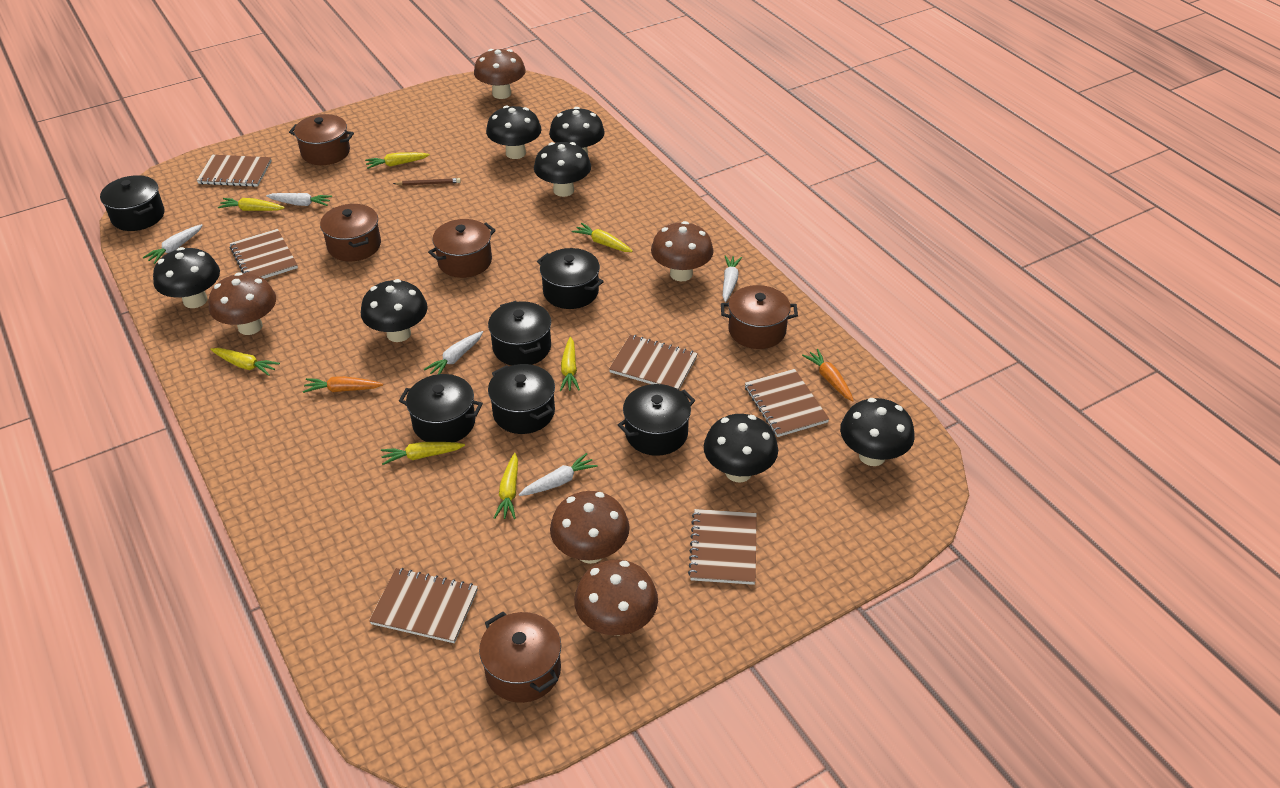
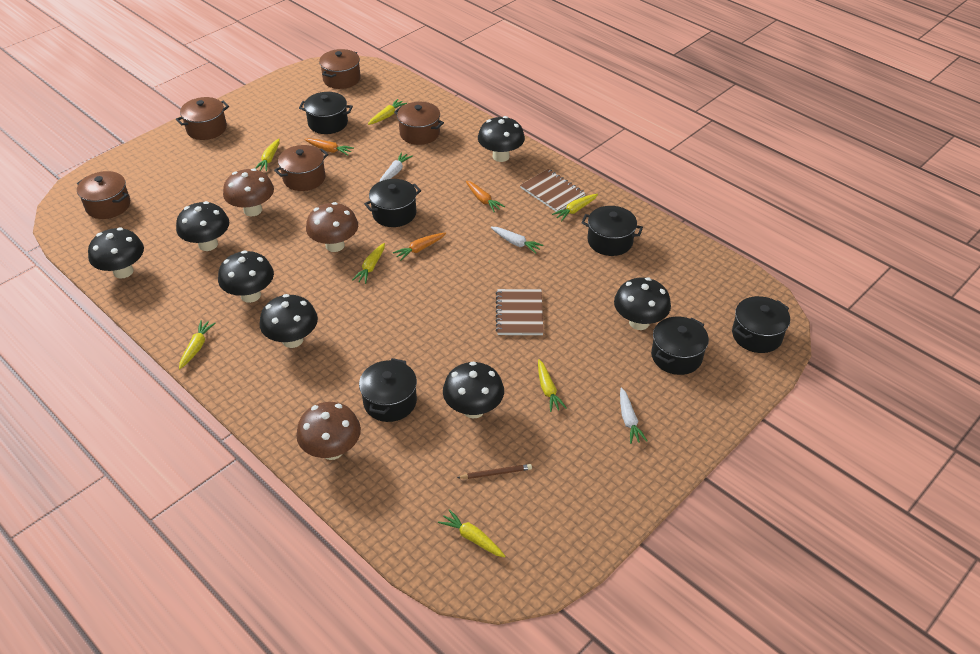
brown mushroom: 5 -> 3
brown notebook: 6 -> 2
orange carrot: 2 -> 3
white carrot: 5 -> 3

